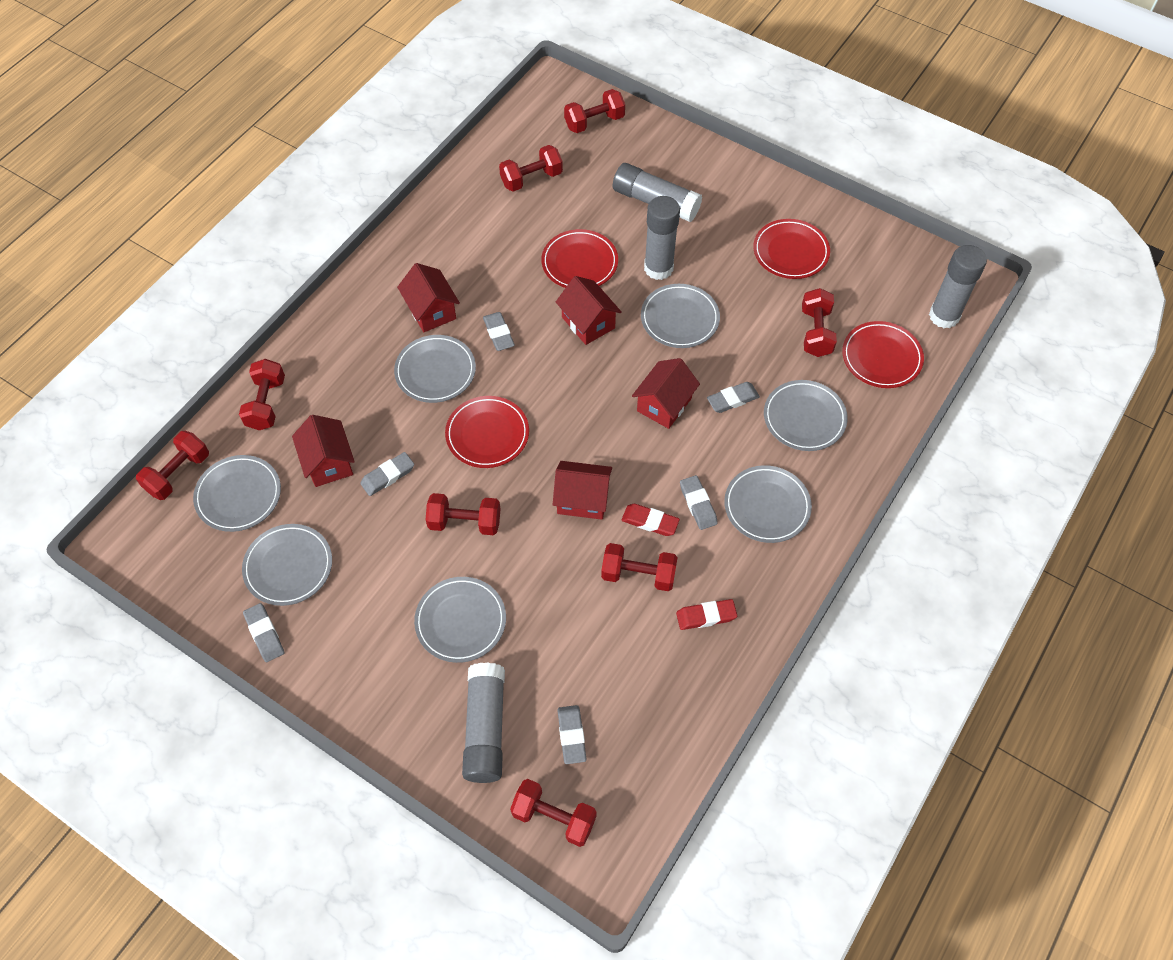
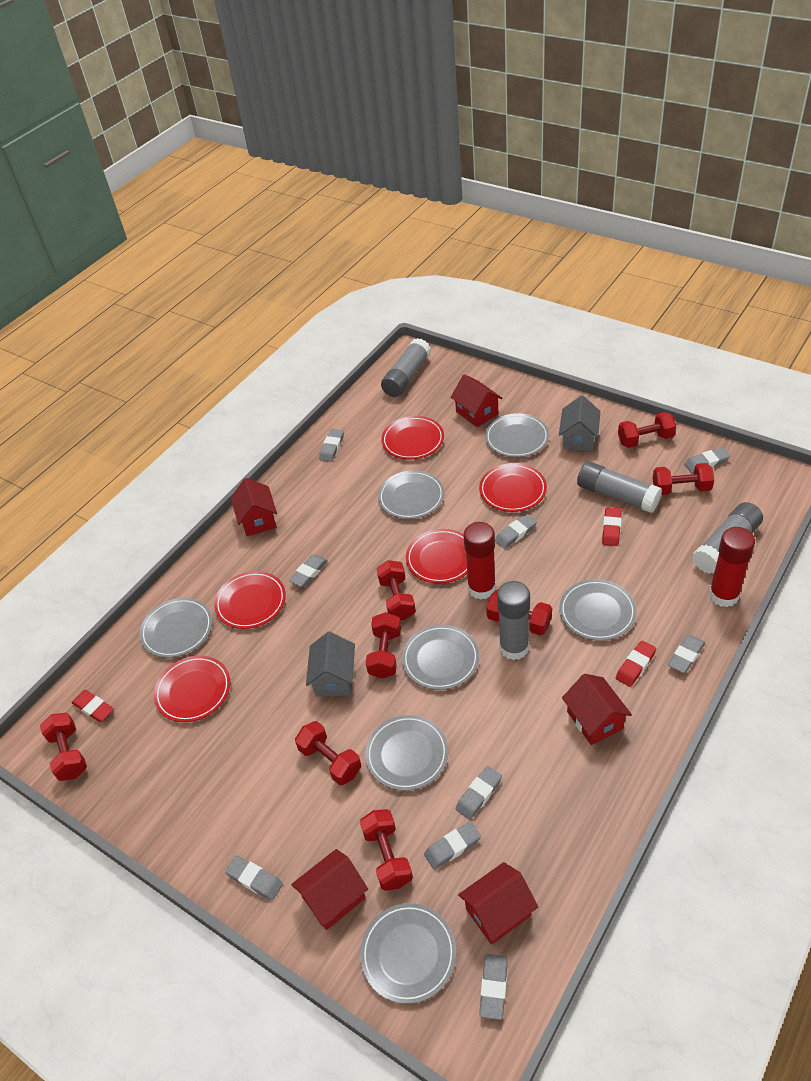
grey eraser: 6 -> 9
grey house: 0 -> 2
red eraser: 2 -> 3
red glue stick: 0 -> 2
red plate: 4 -> 5

